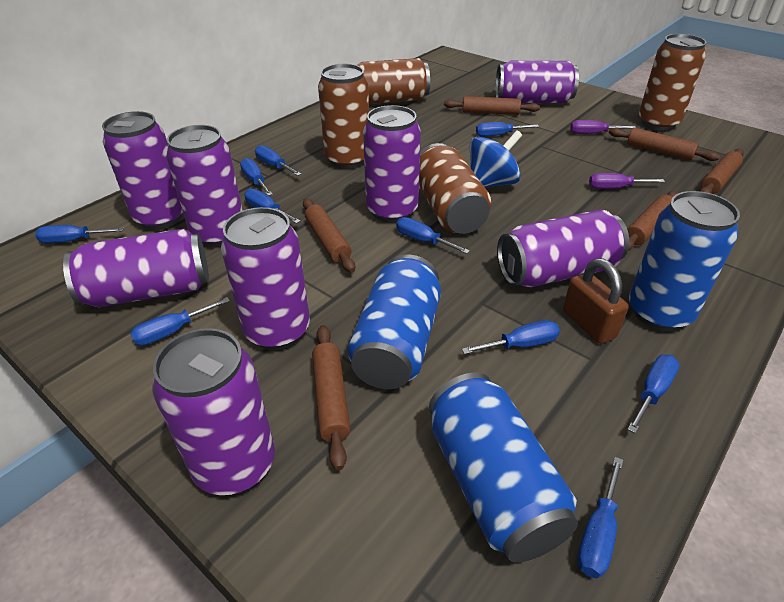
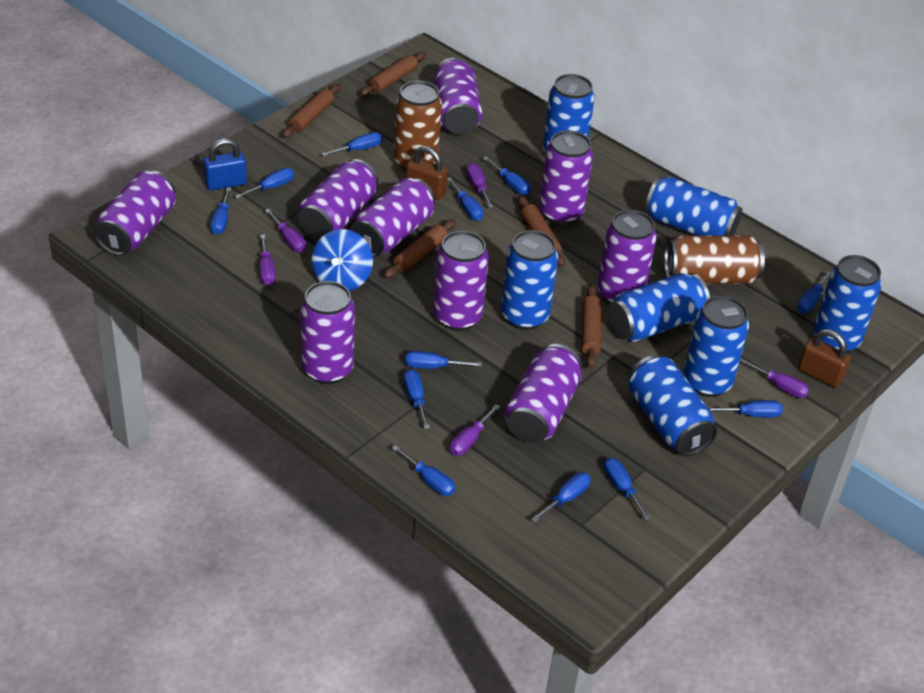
blue can: 3 -> 7
blue padlock: 0 -> 1
blue screwdriver: 10 -> 12
brown can: 4 -> 2
brown padlock: 1 -> 2
brown rolling pin: 6 -> 5
purple can: 8 -> 9
purple screwdriver: 2 -> 5

